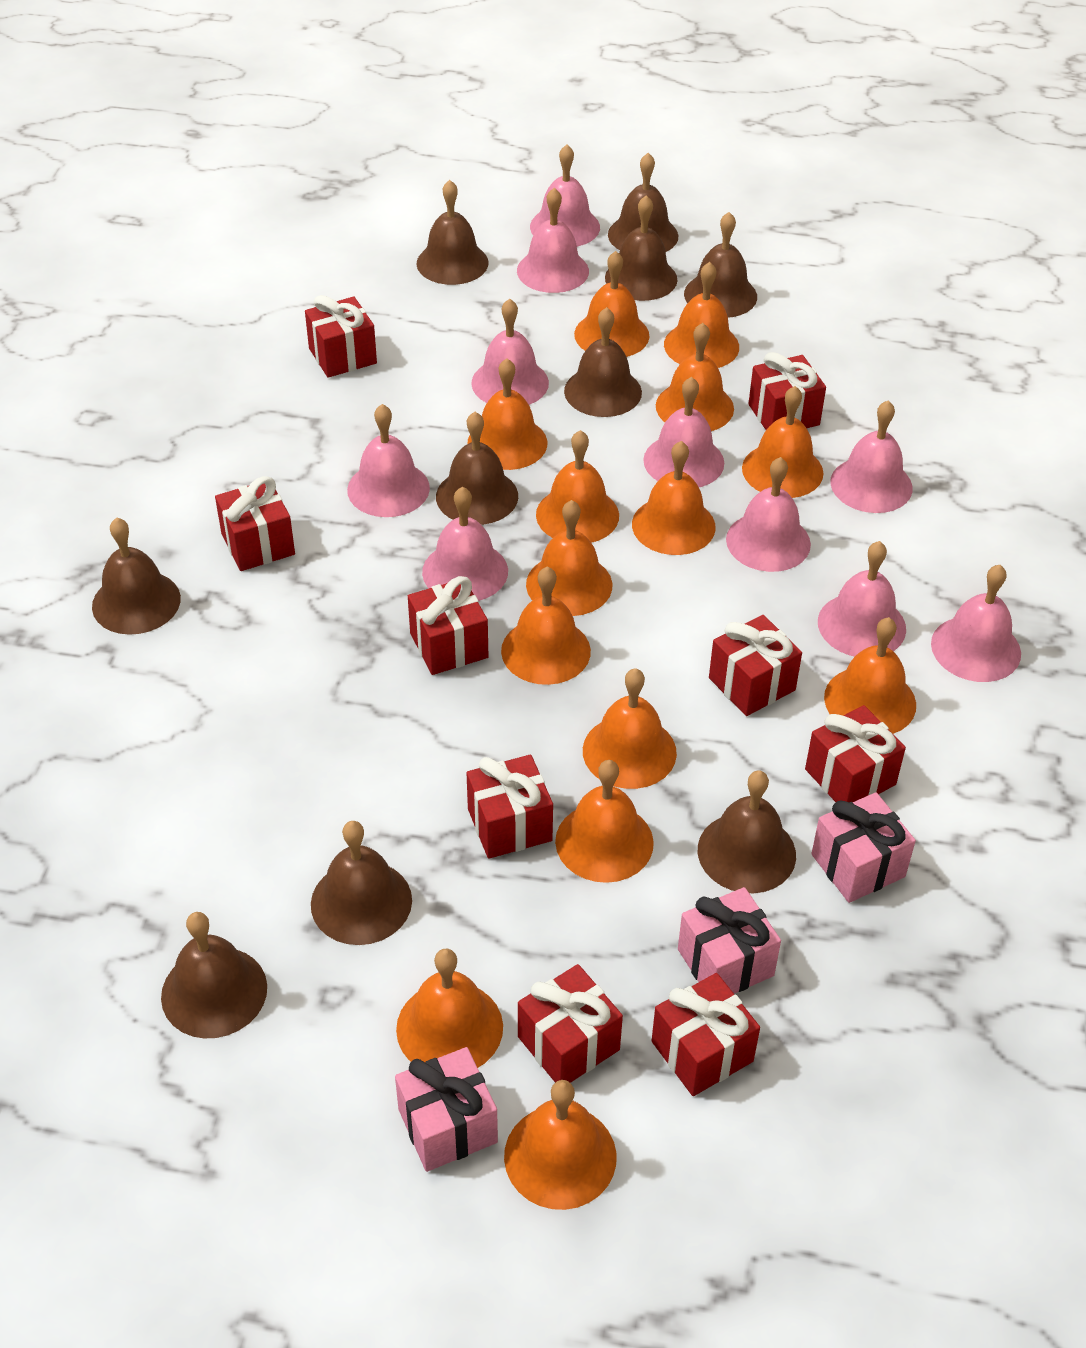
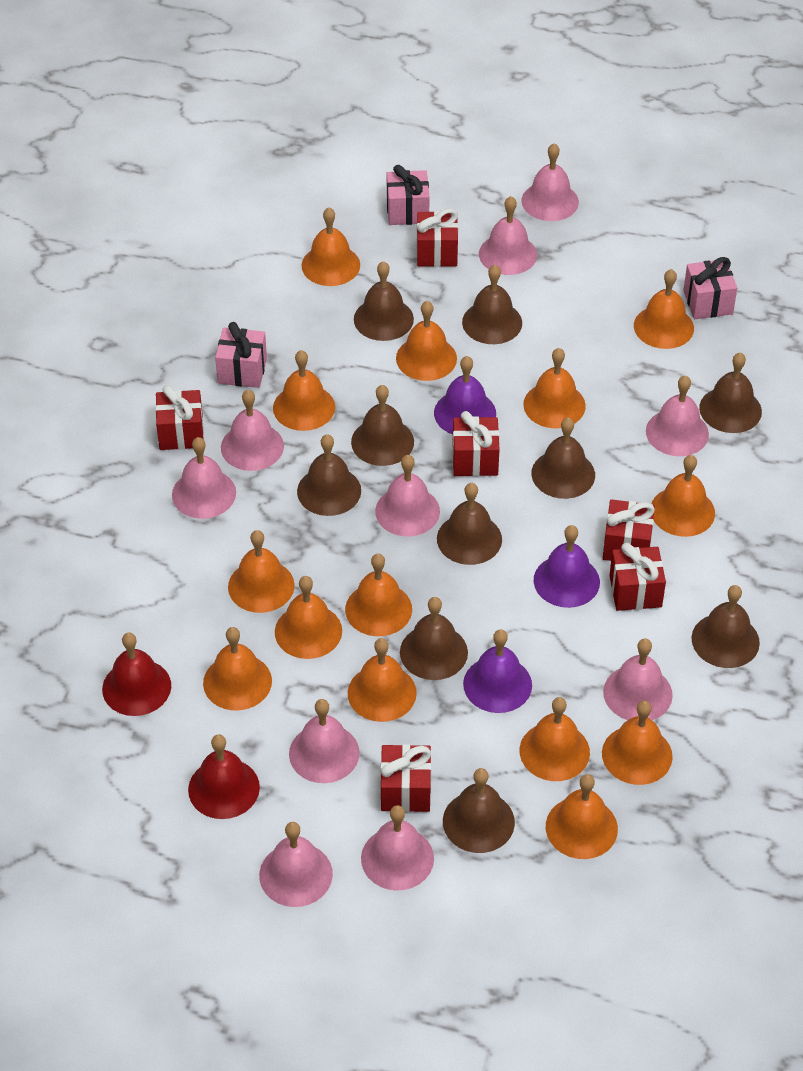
purple bell: 0 -> 3
red bell: 0 -> 2
red gift: 9 -> 6

